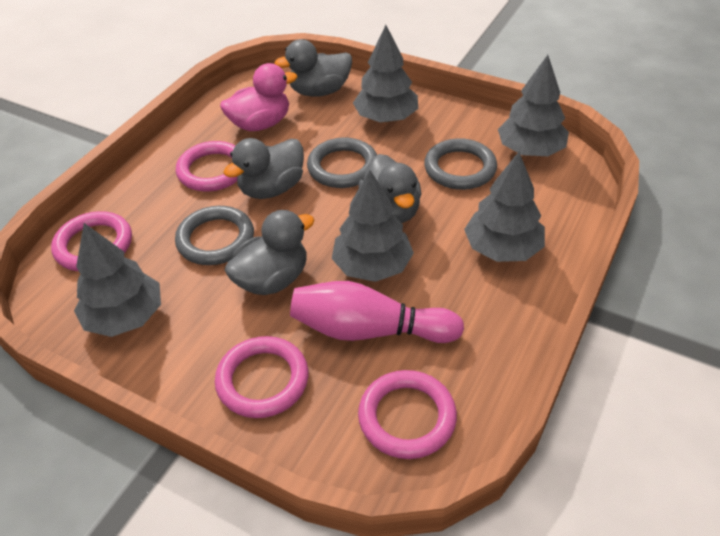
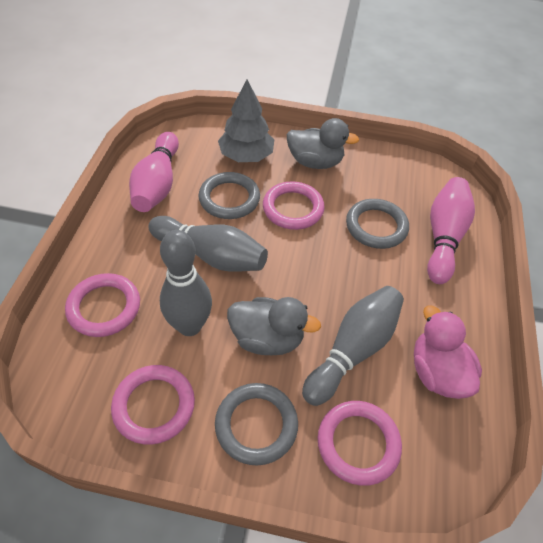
grey bowling pin: 0 -> 3
grey duck: 4 -> 2
grey tree: 5 -> 1
pink bowling pin: 1 -> 2

